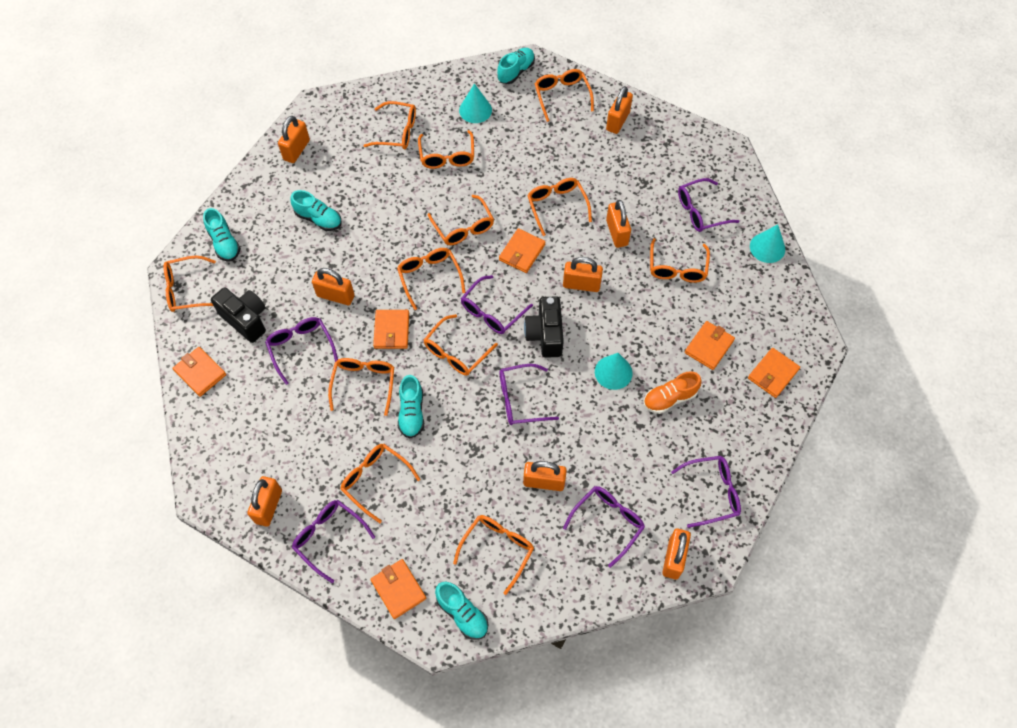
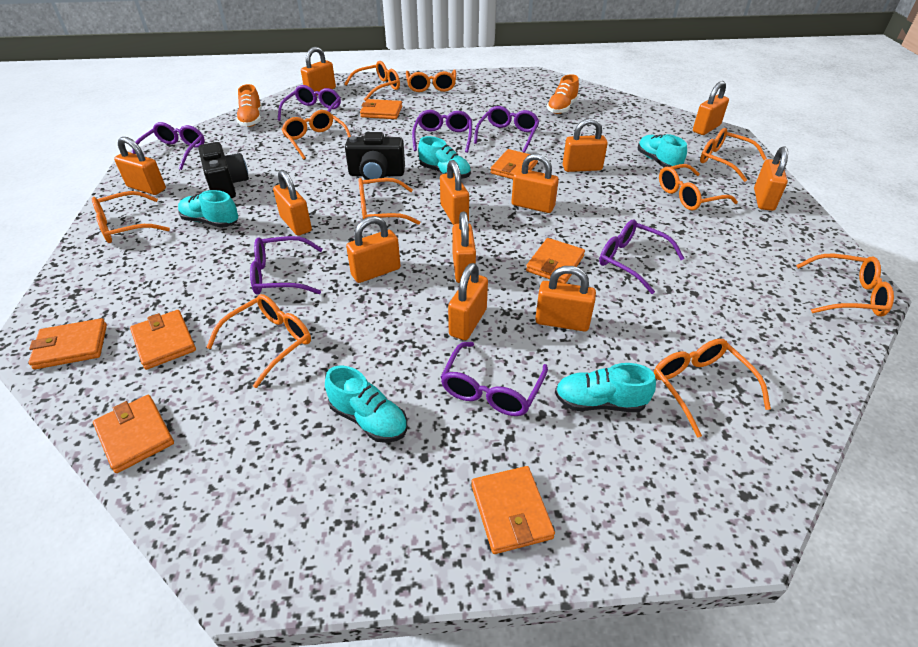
orange glasses: 12 -> 10
orange padlock: 8 -> 12
orange shoe: 1 -> 2
orange wallet: 6 -> 7
turquoise cone: 3 -> 0

